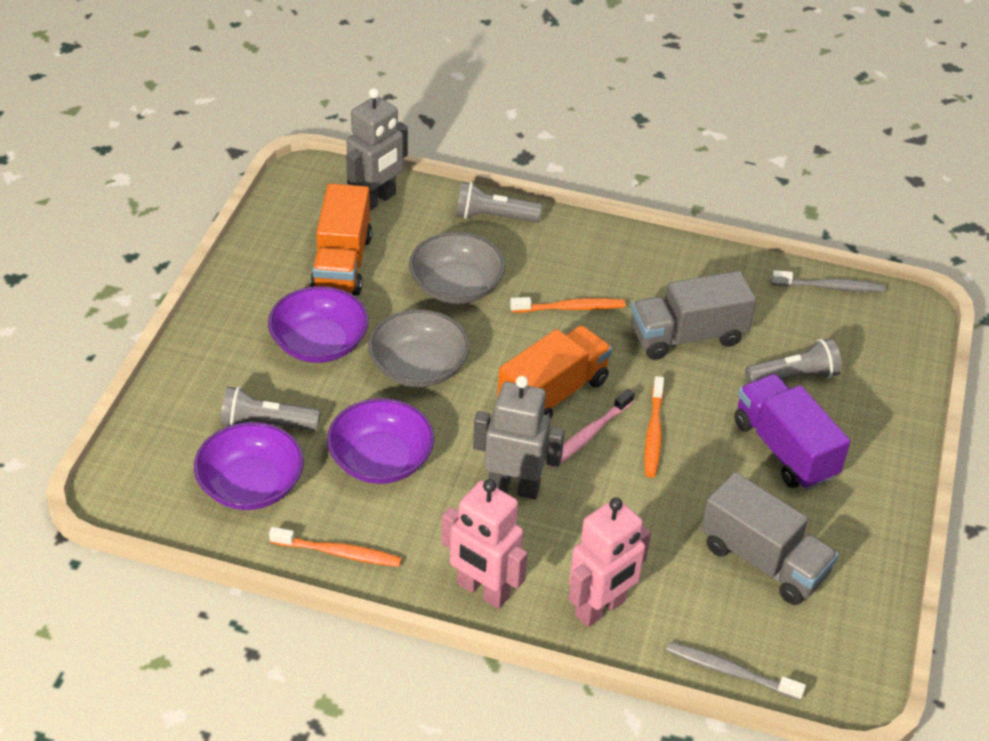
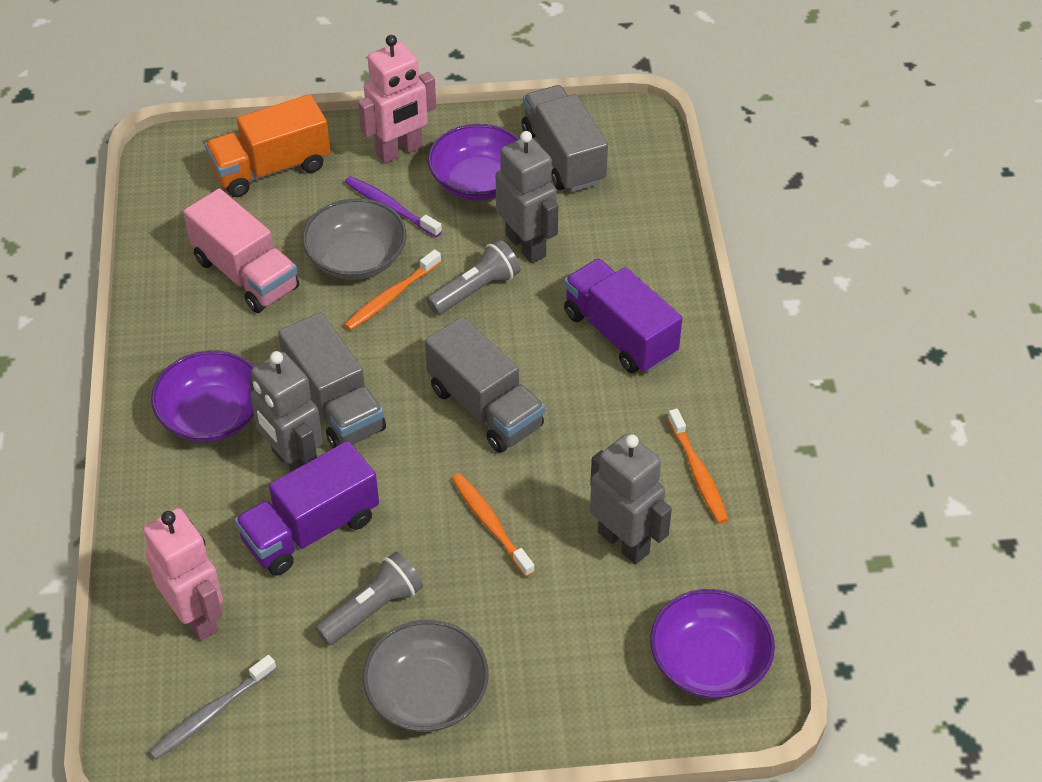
grey flashlight: 3 -> 2
grey robot: 2 -> 3
grey toothbrush: 2 -> 1
grey truck: 2 -> 3
orange truck: 2 -> 1
pink toothbrush: 1 -> 0
pink truck: 0 -> 1
purple toothbrush: 0 -> 1
purple truck: 1 -> 2

